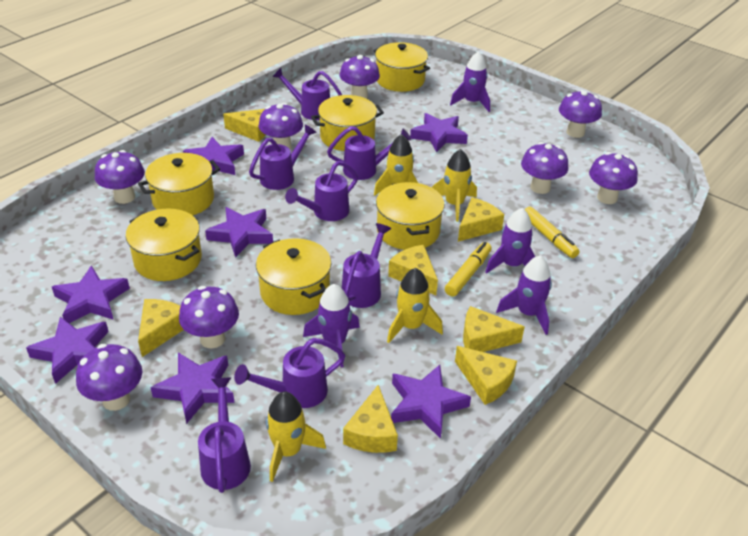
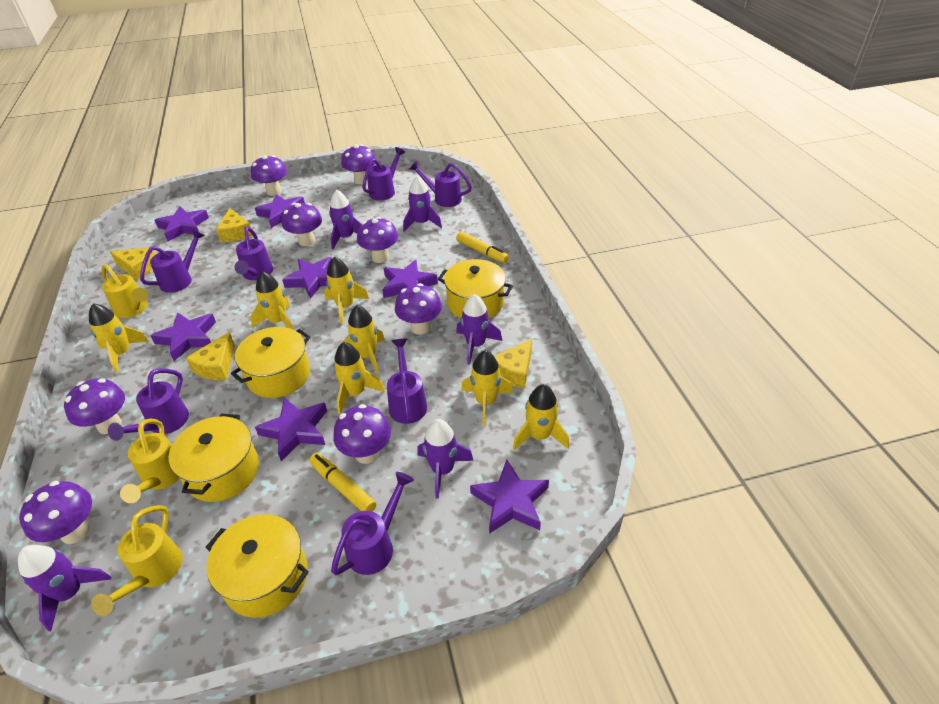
purple rocket: 4 -> 5
yellow cheese: 7 -> 4
yellow pot: 6 -> 4
yellow rocket: 4 -> 7
yellow watering can: 0 -> 3

